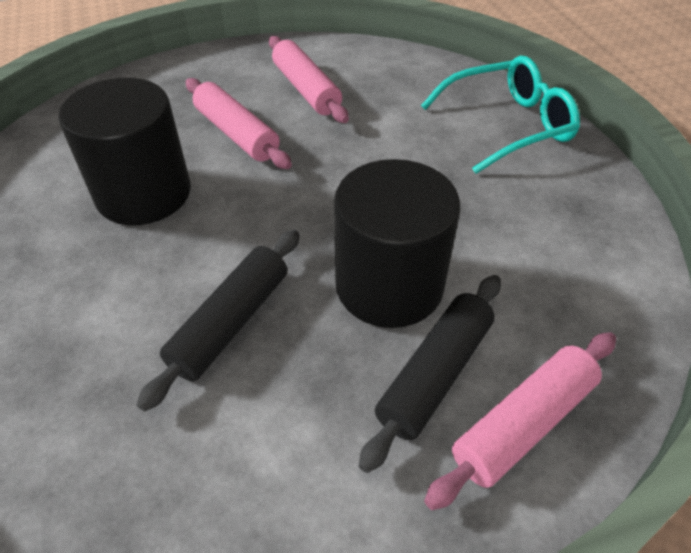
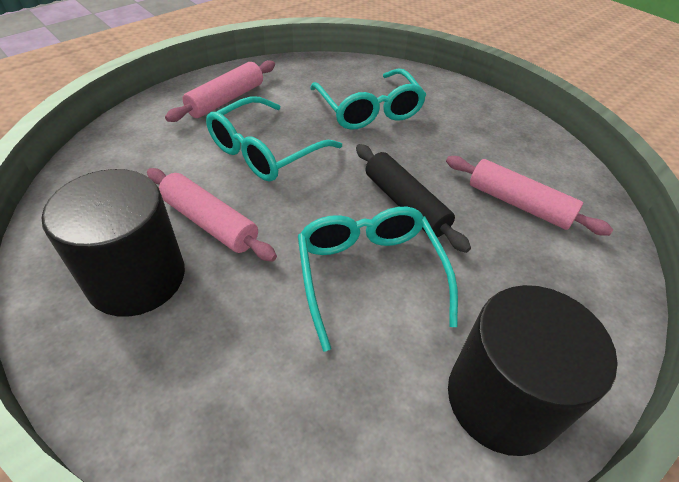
black rolling pin: 2 -> 1
turquoise glasses: 1 -> 3

